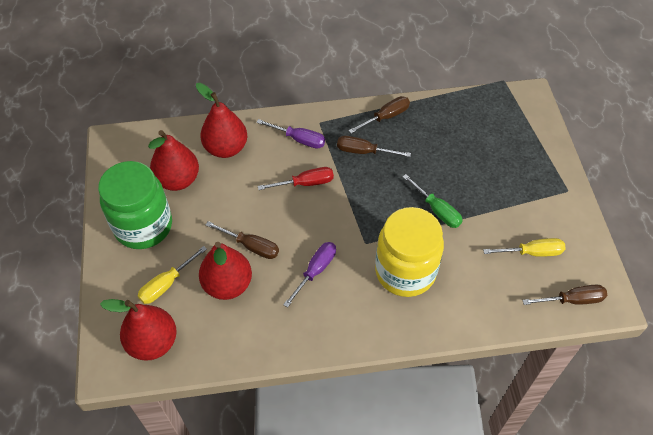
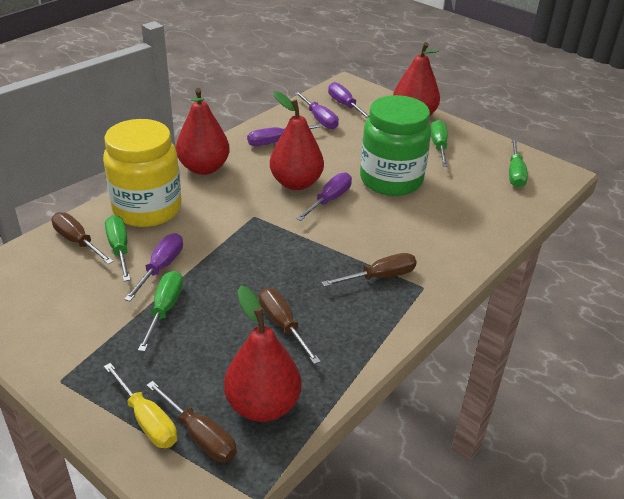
green screwdriver: 1 -> 4
purple screwdriver: 2 -> 5
red screwdriver: 1 -> 0
yellow screwdriver: 2 -> 1

